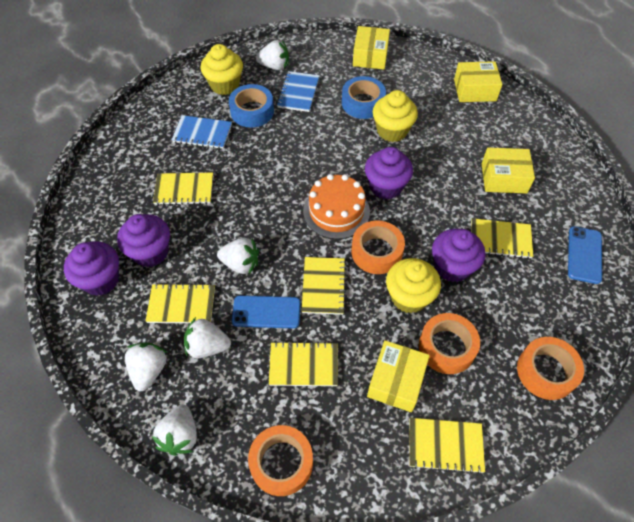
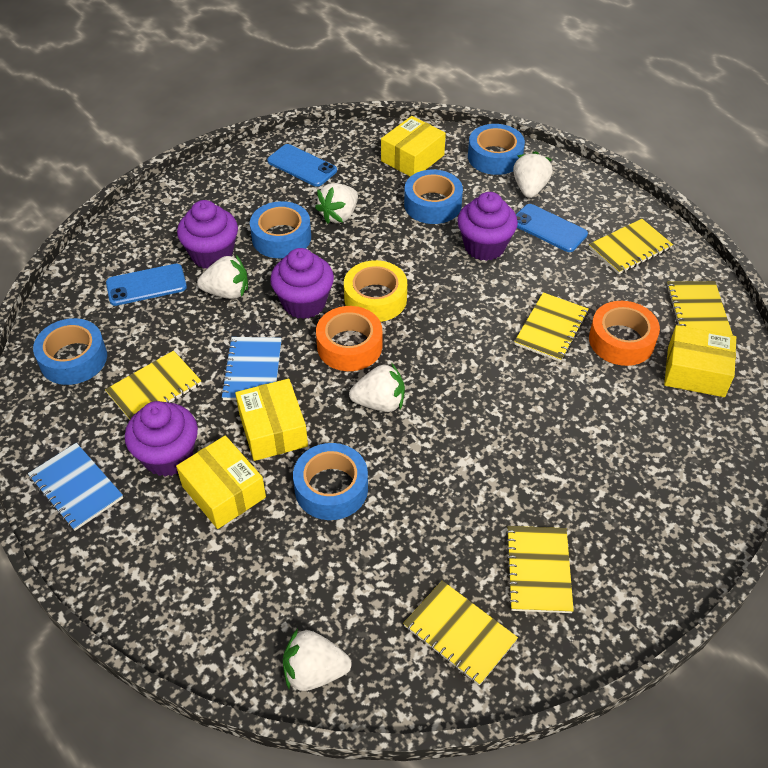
blue phone: 2 -> 3
blue tape: 2 -> 5
orange cake: 1 -> 0
orange tape: 4 -> 2
yellow cupcake: 3 -> 0
yellow tape: 0 -> 1

